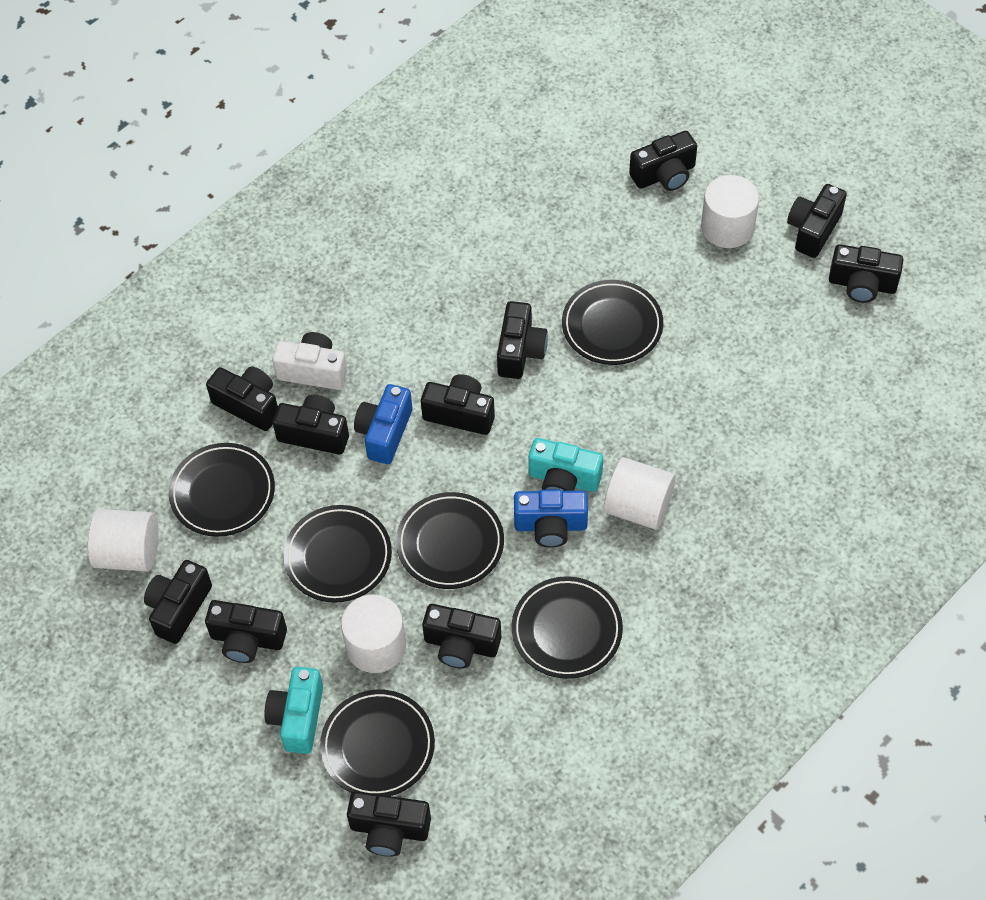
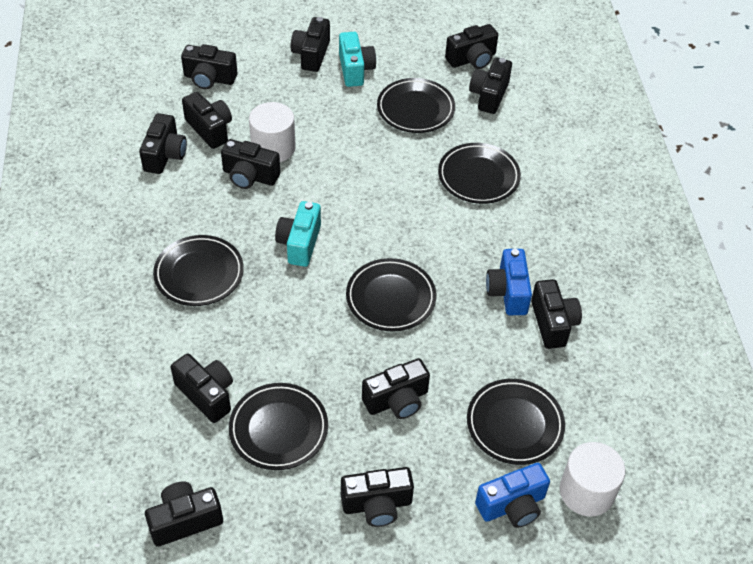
black camera: 11 -> 12
white camera: 1 -> 0
white cylinder: 4 -> 2

